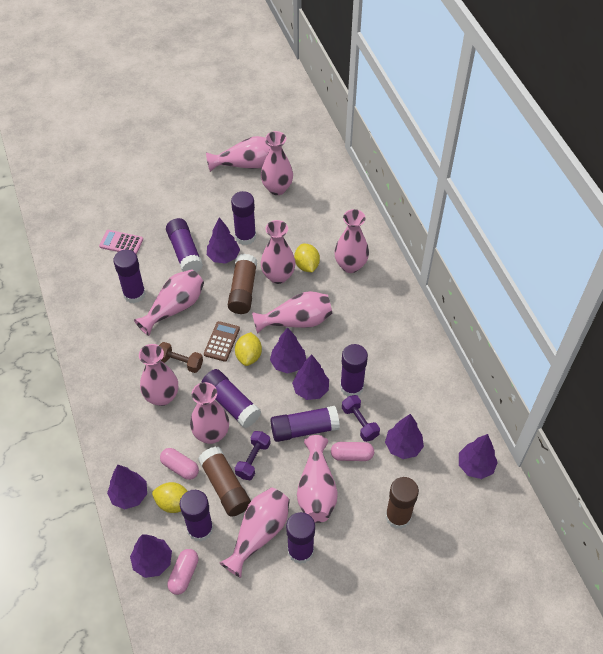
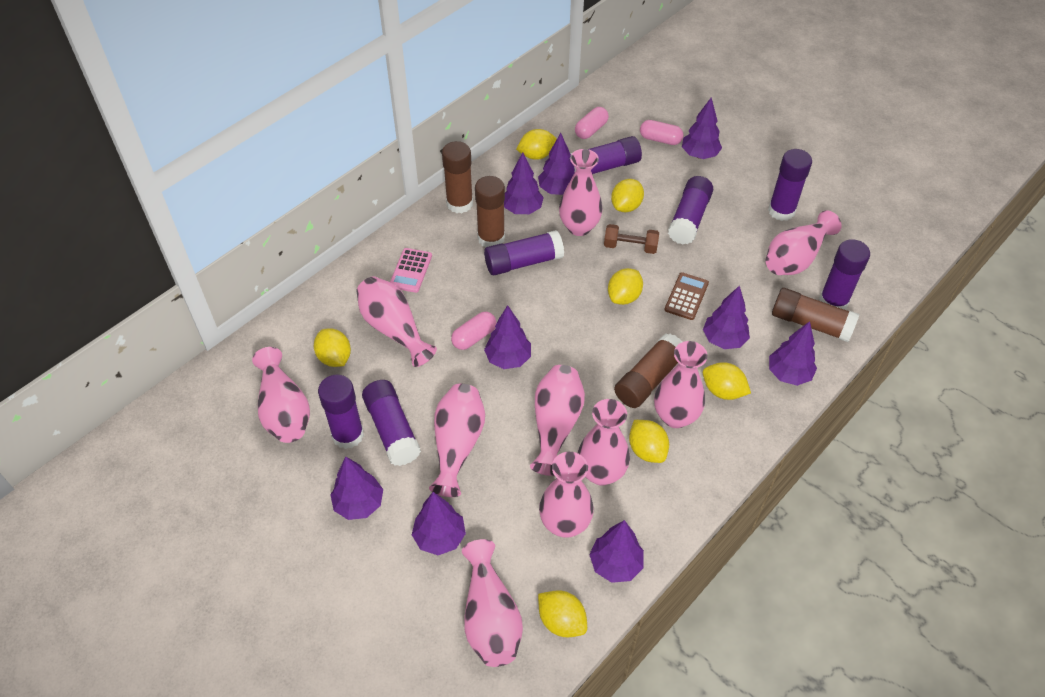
brown glue stick: 3 -> 4
purple dumbbell: 2 -> 0
purple glue stick: 8 -> 7
purple tree: 7 -> 9
yellow lemon: 3 -> 7

